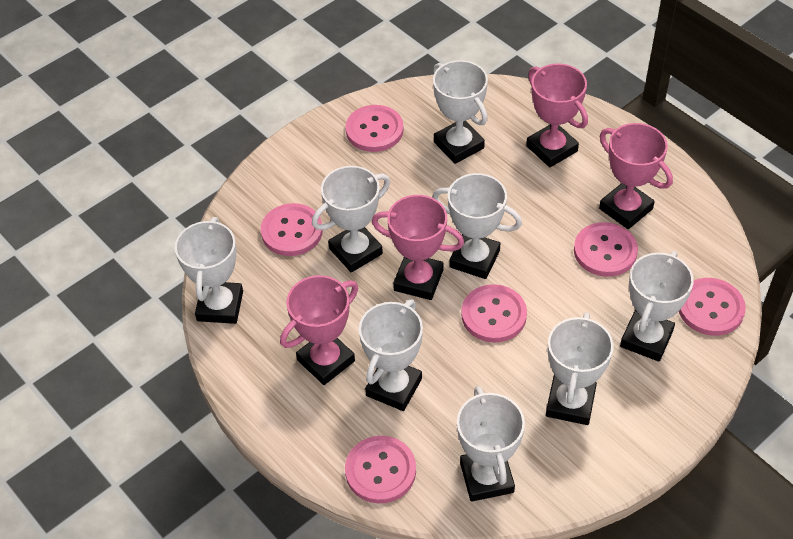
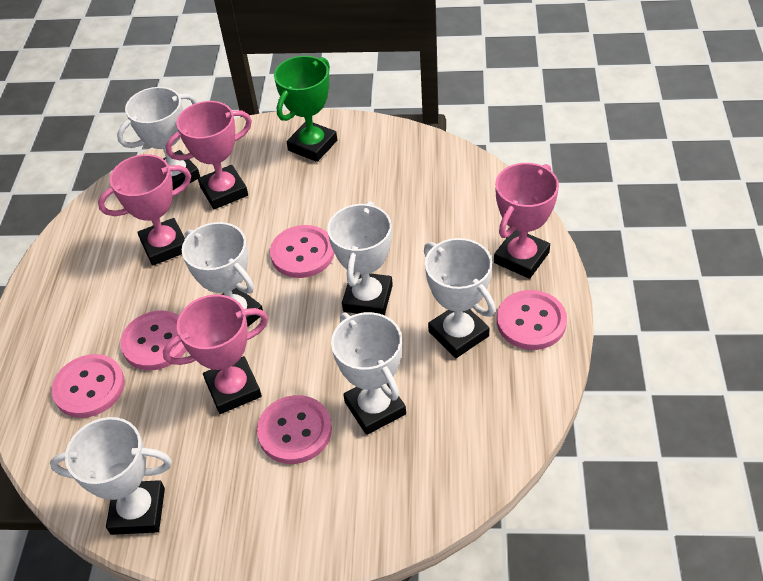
green trophy: 0 -> 1
pink button: 6 -> 5
white trophy: 8 -> 6

